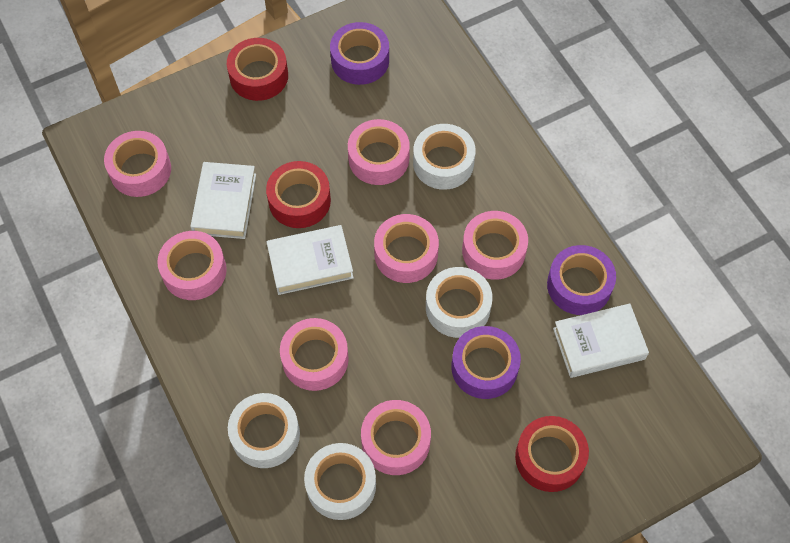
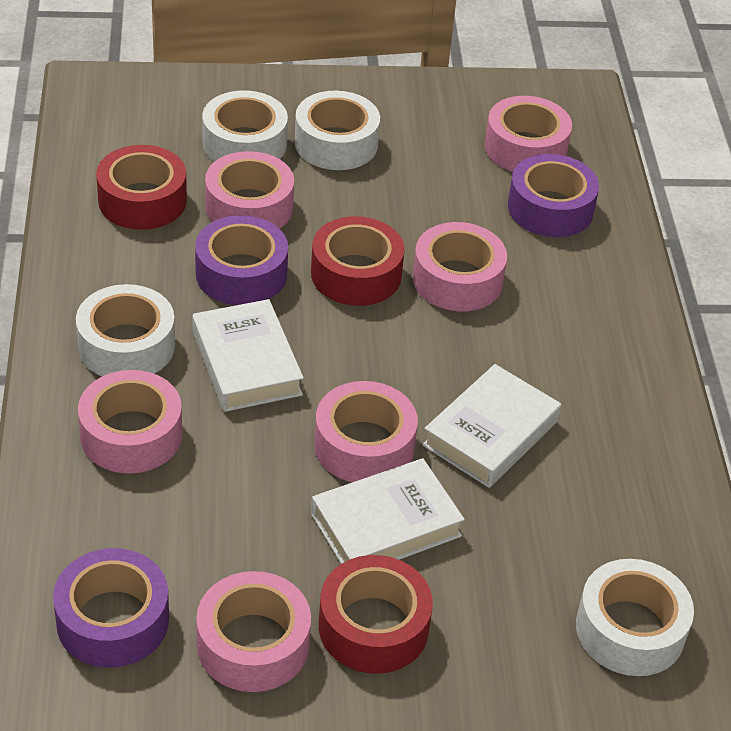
pink tape: 7 -> 6

